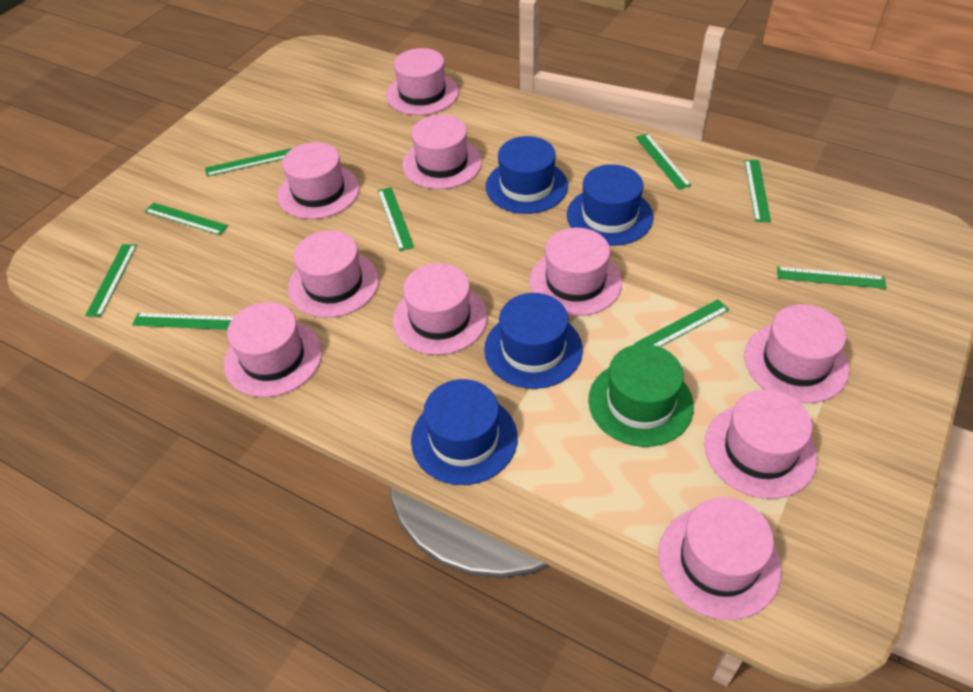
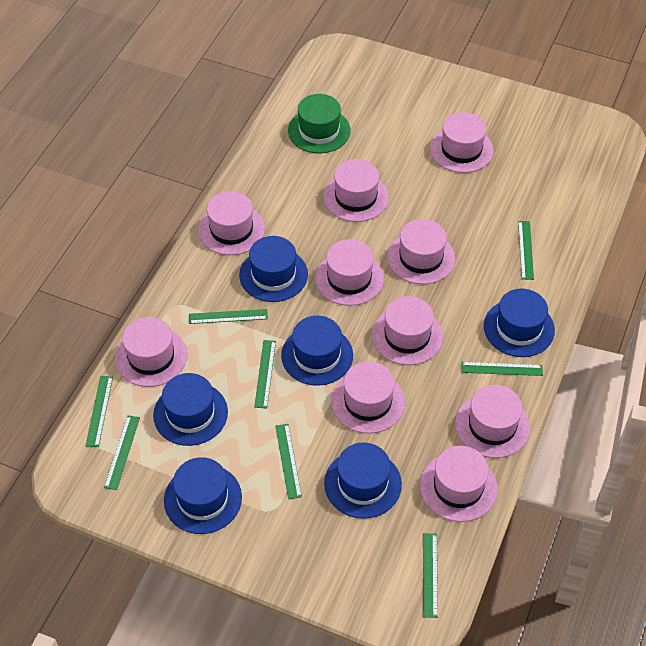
blue hat: 4 -> 6
green ruler: 9 -> 8

